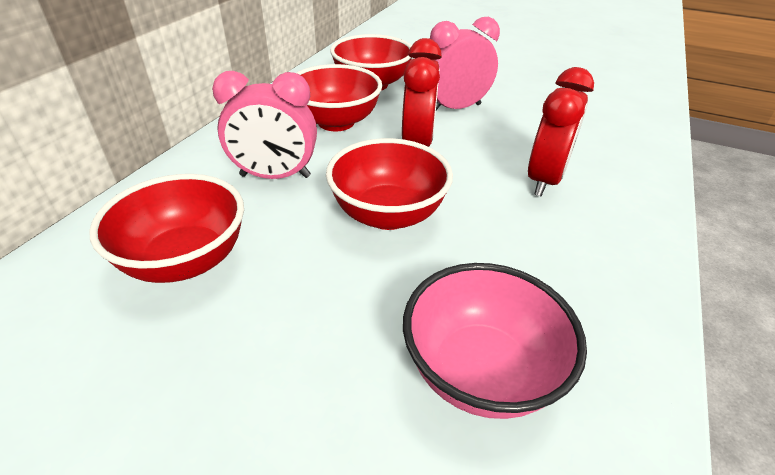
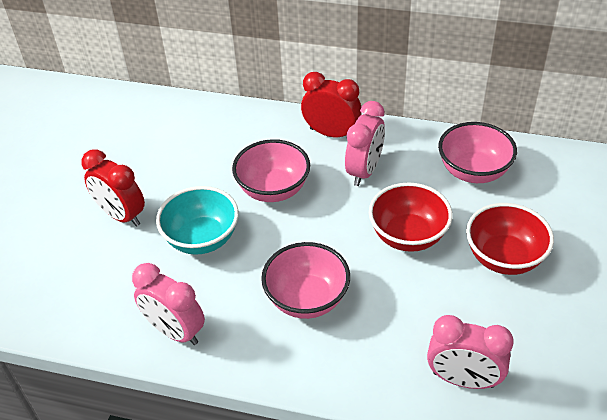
pink bowl: 1 -> 3
pink clock: 2 -> 3
red bowl: 4 -> 2
turquoise bowl: 0 -> 1

